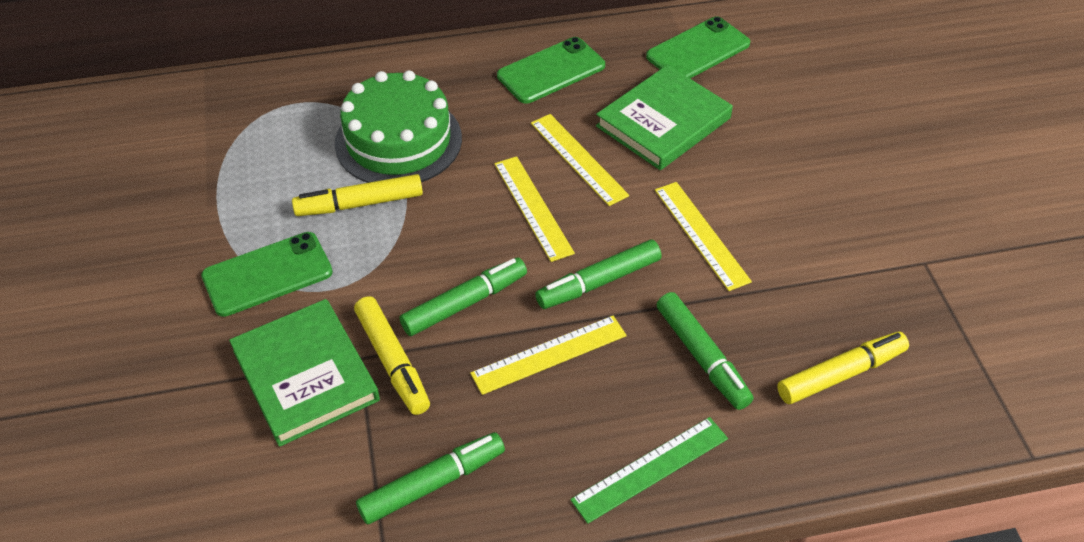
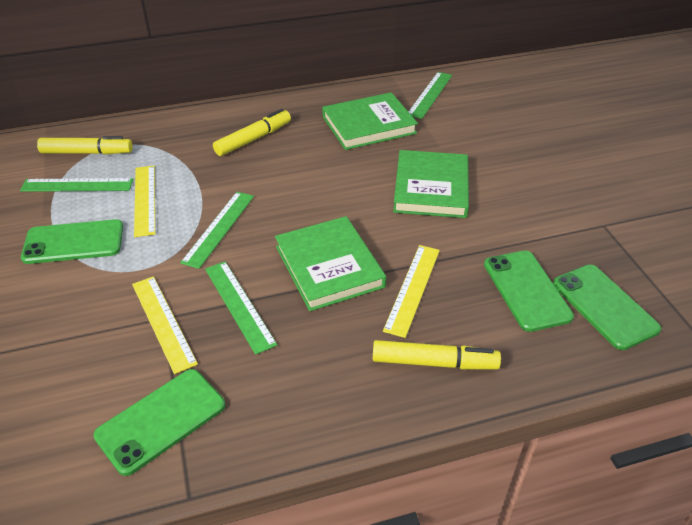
green book: 2 -> 3
green cake: 1 -> 0
green marker: 4 -> 0
green phone: 3 -> 4
green ruler: 1 -> 4
yellow ruler: 4 -> 3

